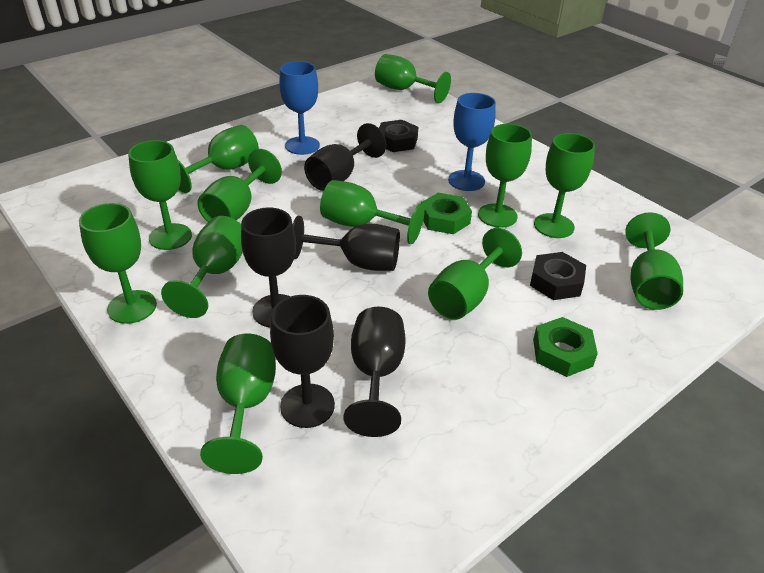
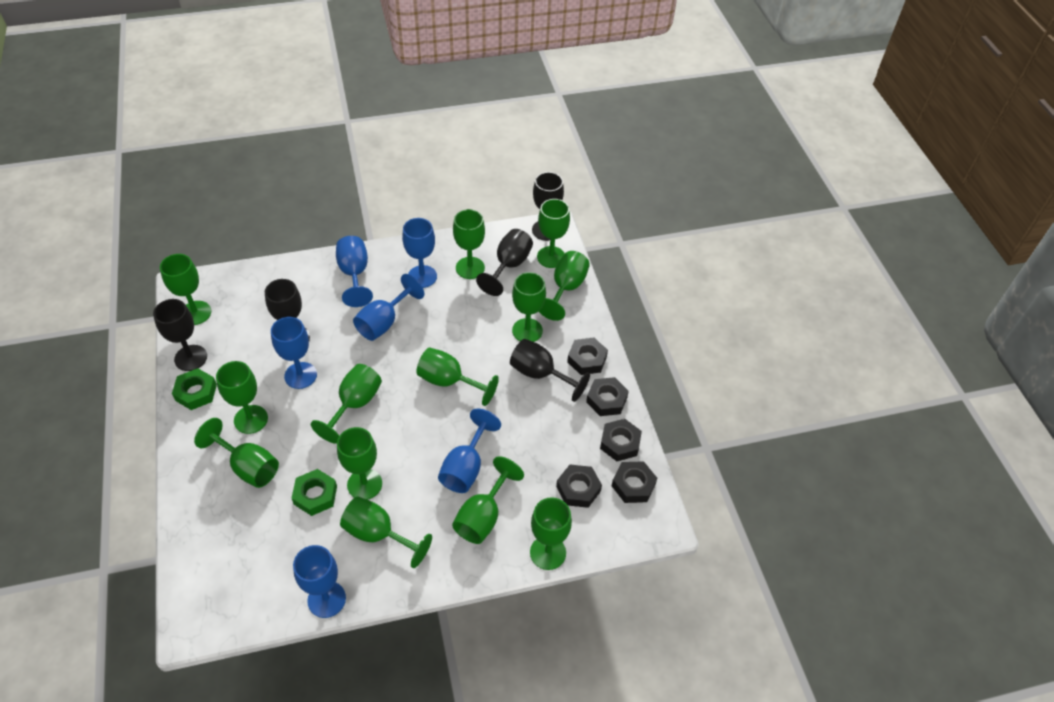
black nut: 2 -> 5
blue goblet: 2 -> 6
green goblet: 12 -> 13

